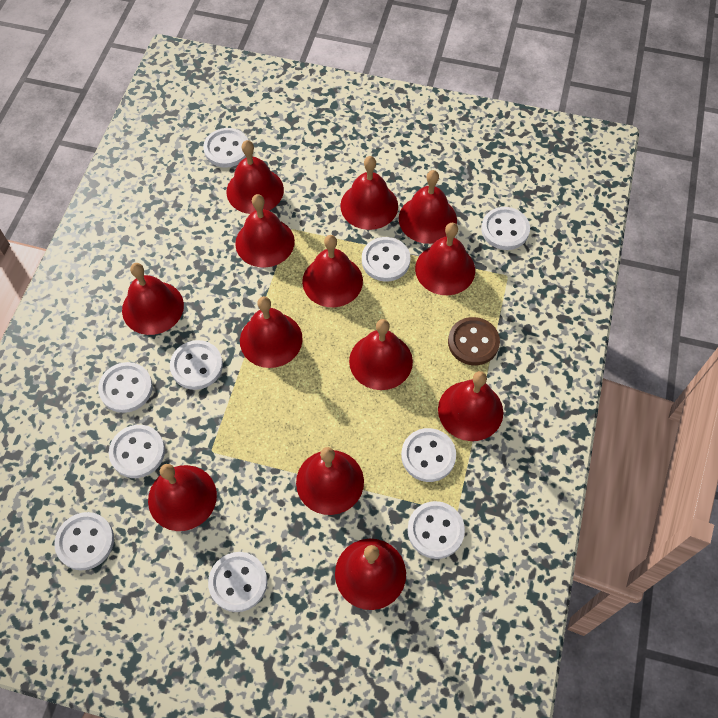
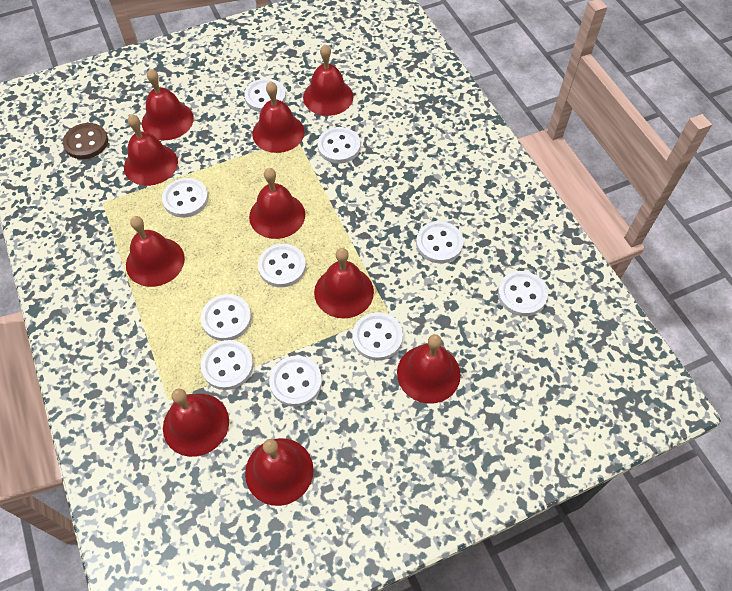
red bell: 13 -> 10

